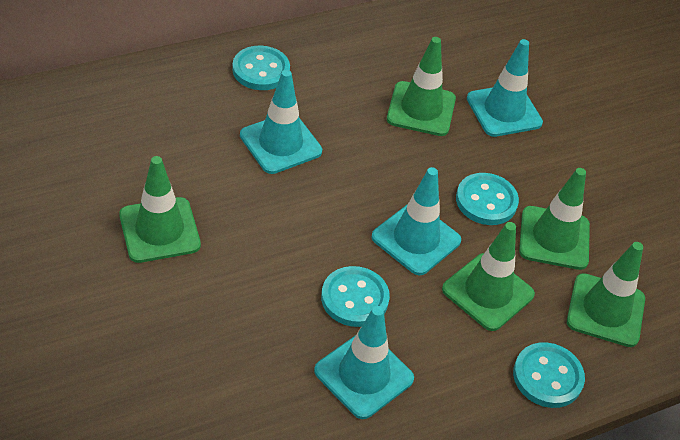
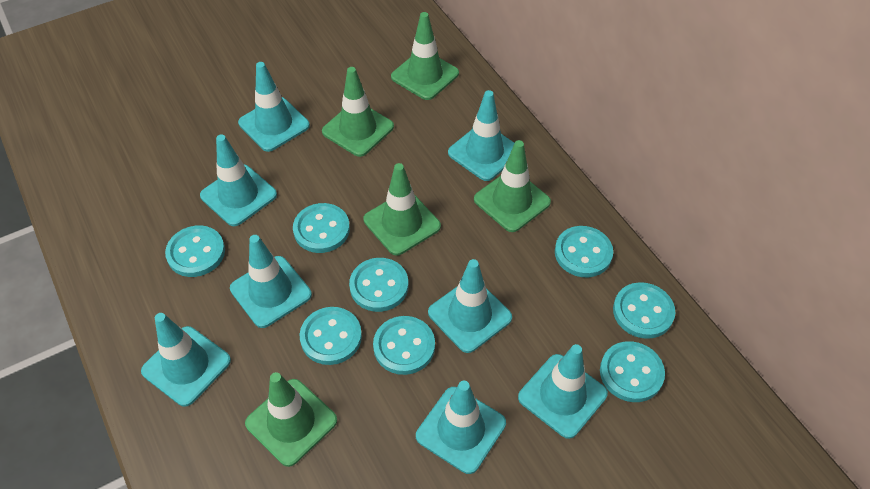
turquoise button: 4 -> 8
turquoise traffic cone: 4 -> 8

